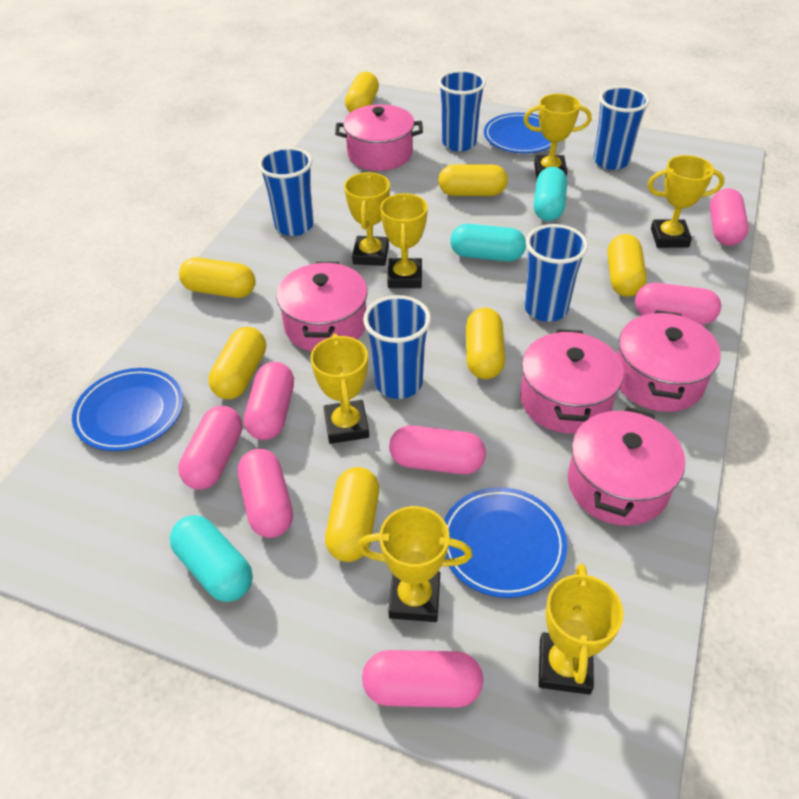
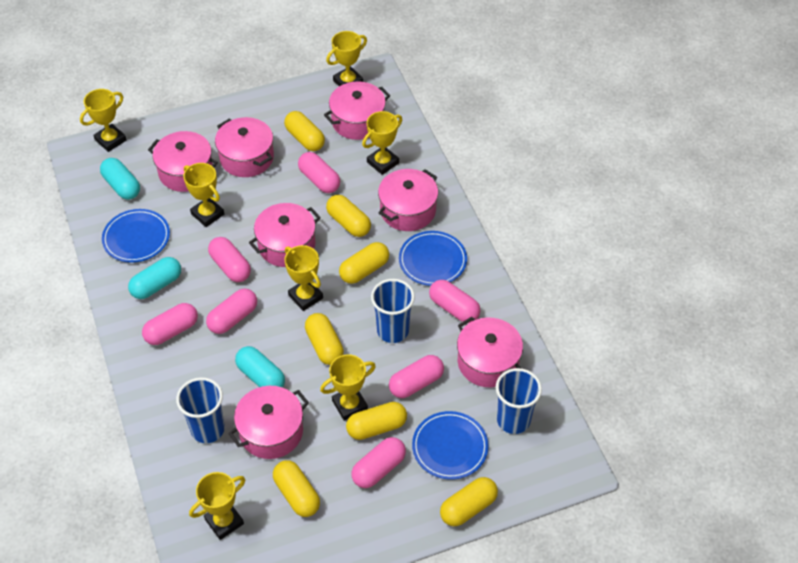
blue cup: 5 -> 3
pink pot: 5 -> 7

